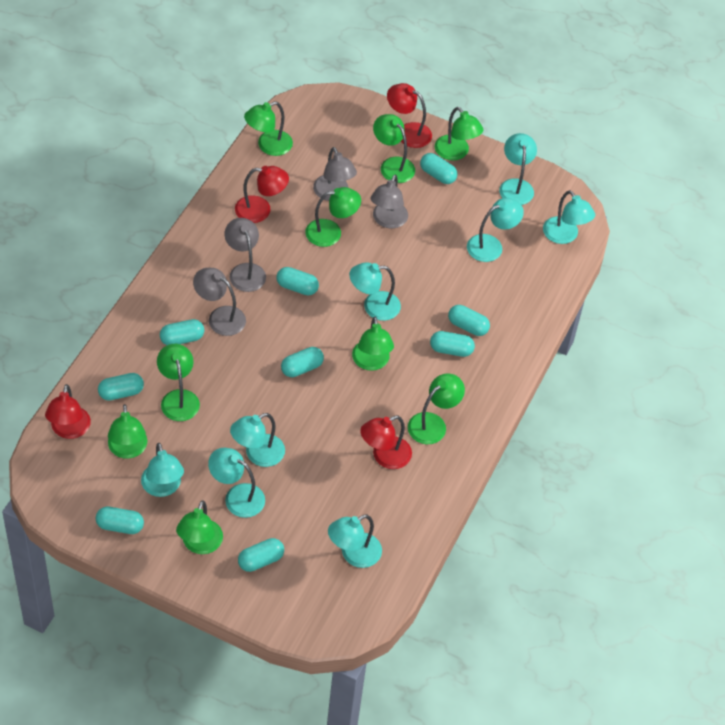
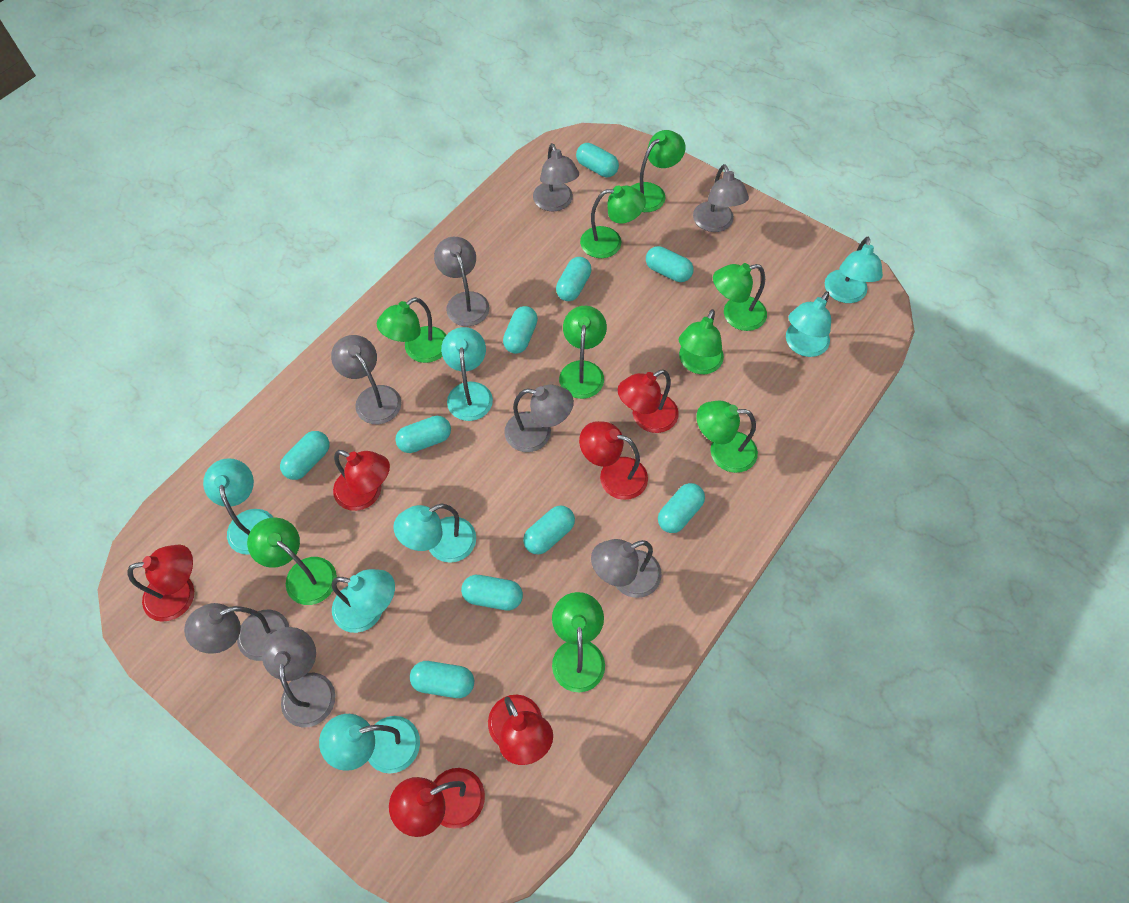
grey lamp: 4 -> 8
red lamp: 4 -> 6
turquoise capsule: 9 -> 10
turquoise lamp: 8 -> 7

